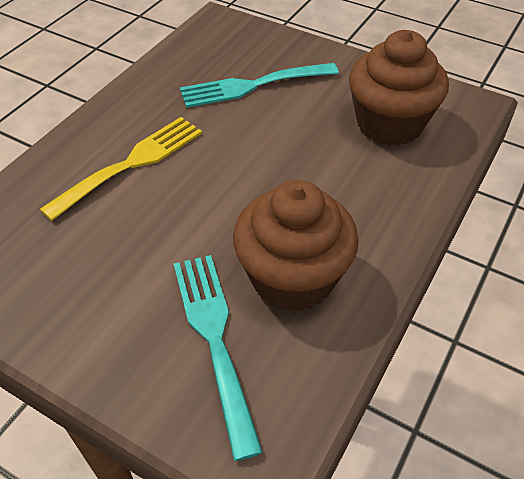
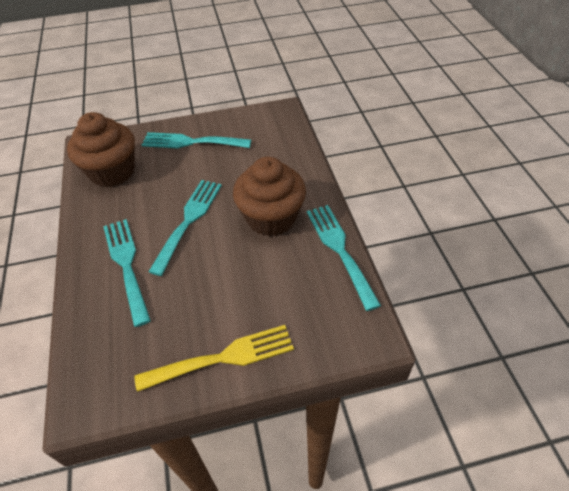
turquoise fork: 2 -> 4

